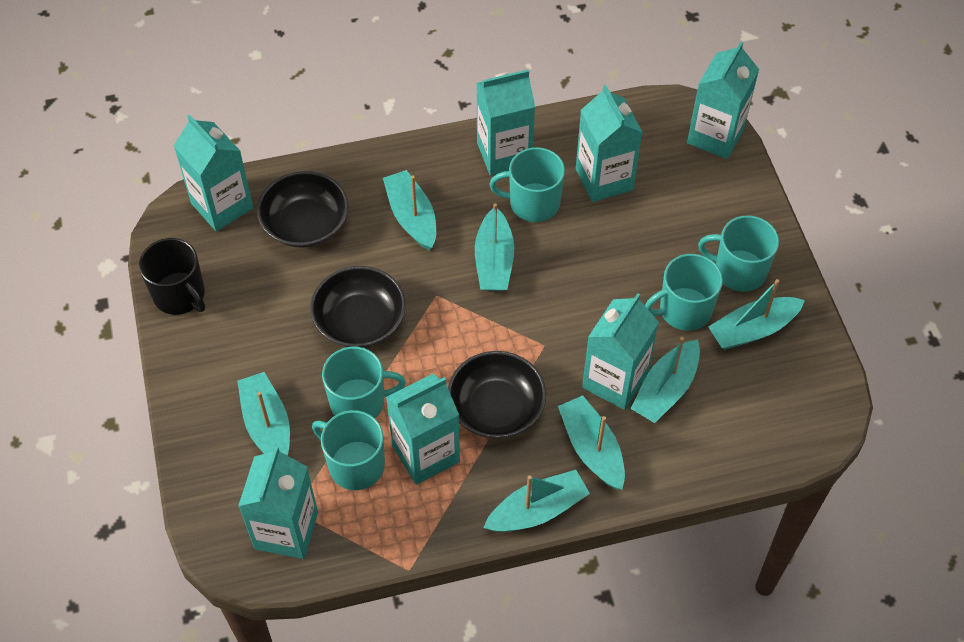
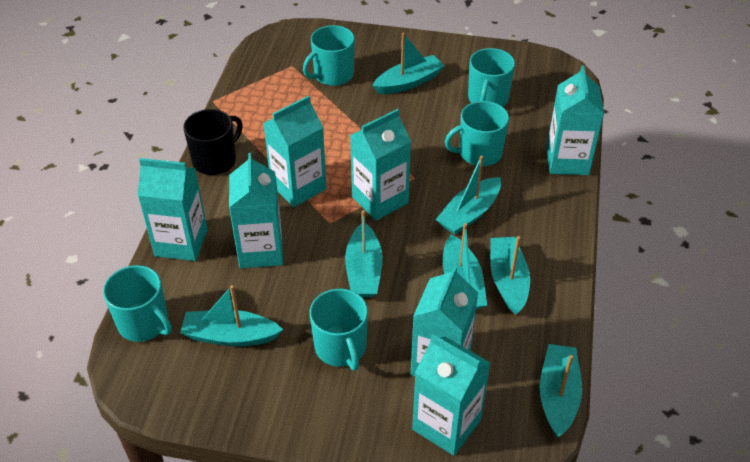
black bowl: 3 -> 0

